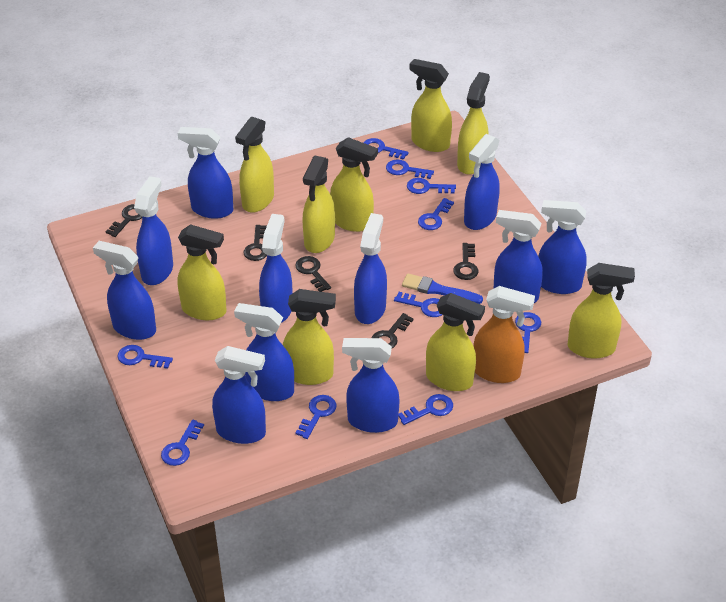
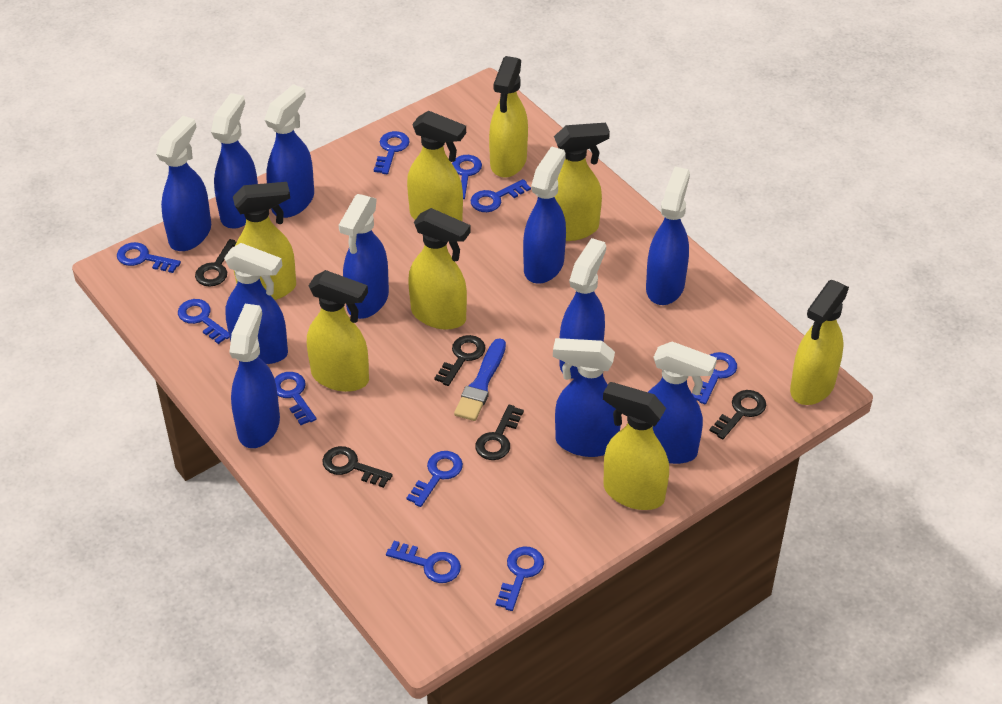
orange spray bottle: 1 -> 0
yellow spray bottle: 9 -> 8

